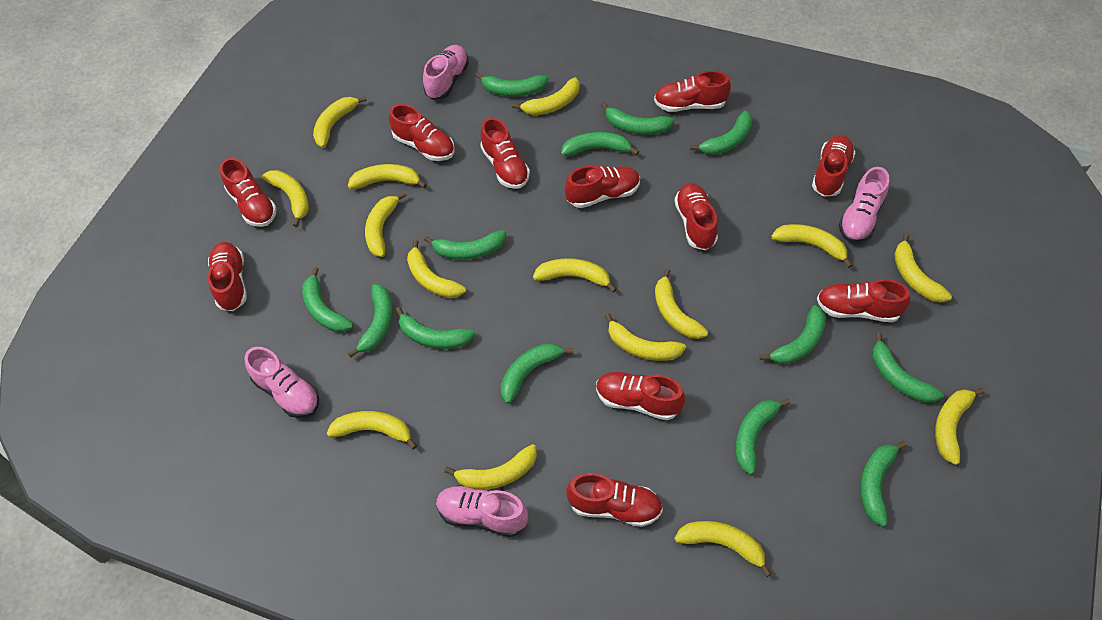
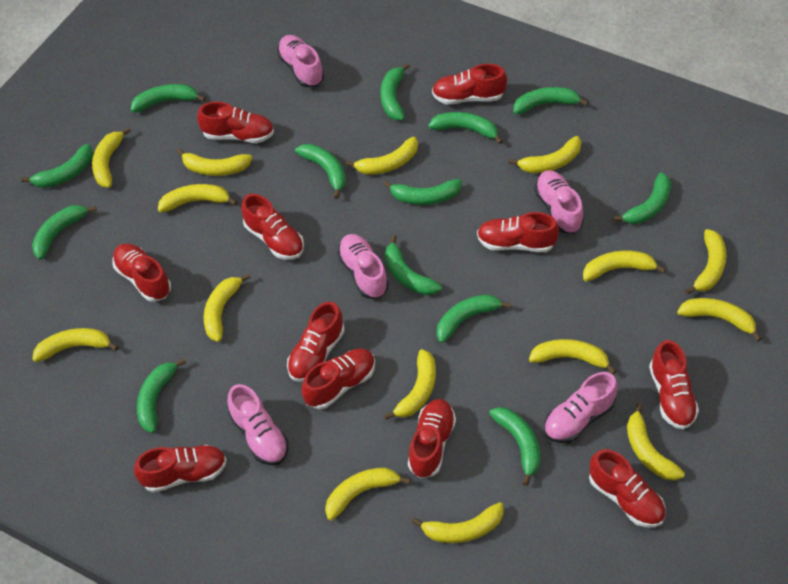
pink shoe: 4 -> 5

